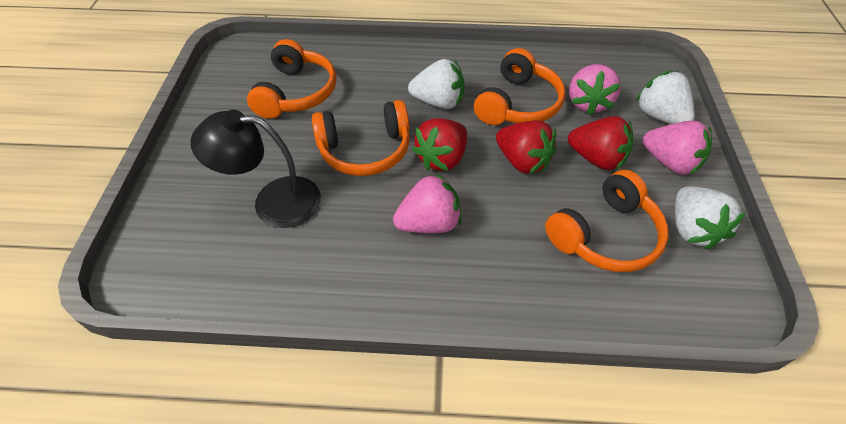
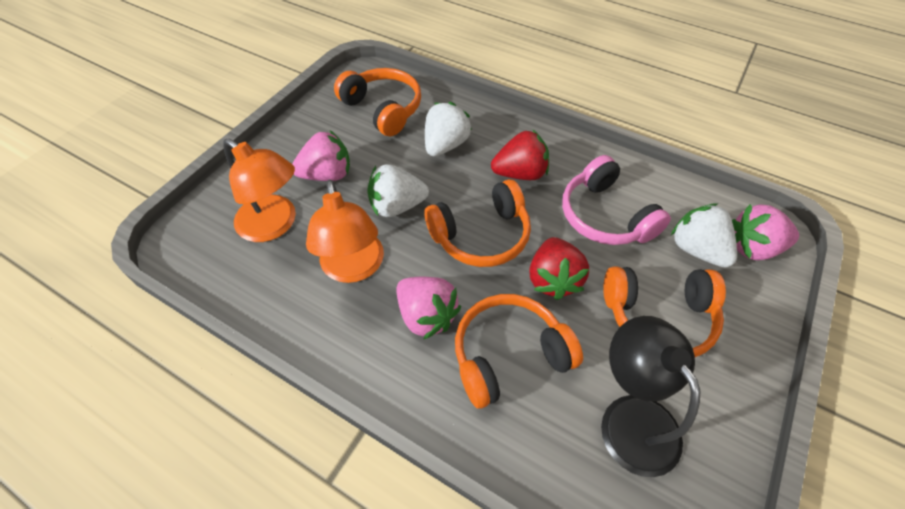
orange lamp: 0 -> 2
pink headphones: 0 -> 1
red strawberry: 3 -> 2

